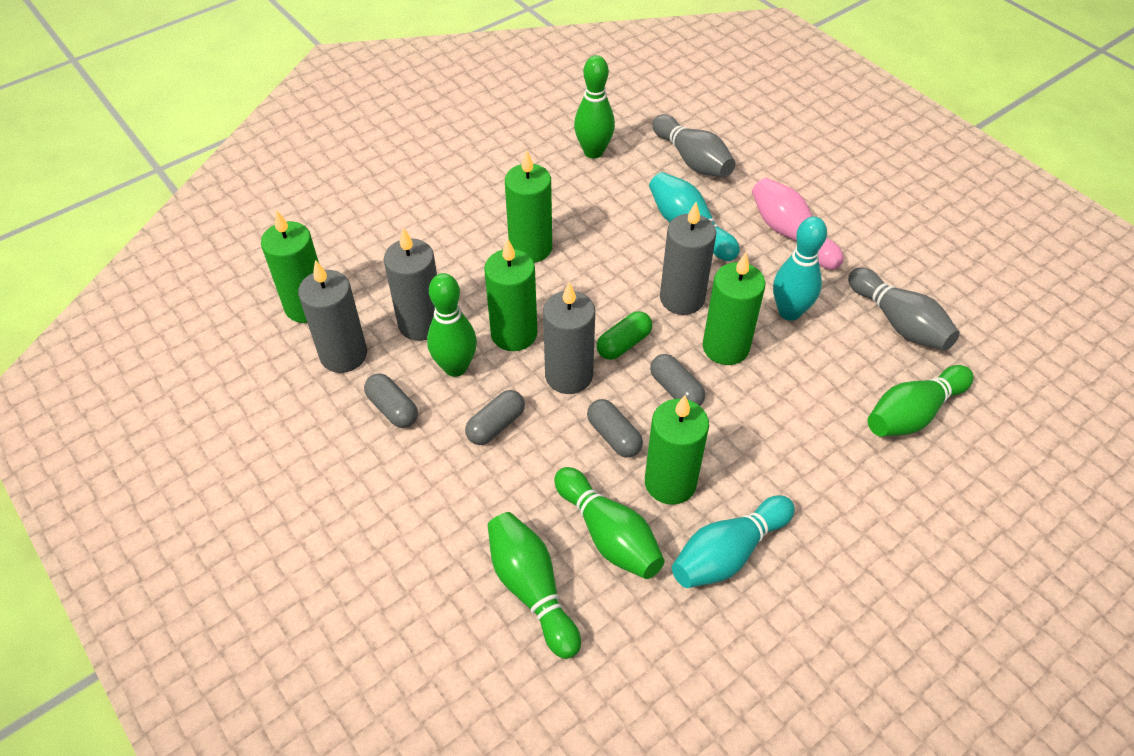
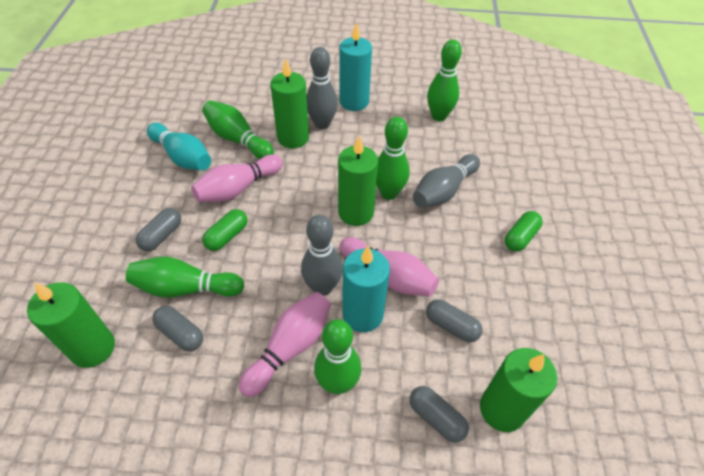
green candle: 5 -> 4
green capsule: 1 -> 2
grey bowling pin: 2 -> 3
grey candle: 4 -> 0
pink bowling pin: 1 -> 3
turquoise bowling pin: 3 -> 1
turquoise candle: 0 -> 2

